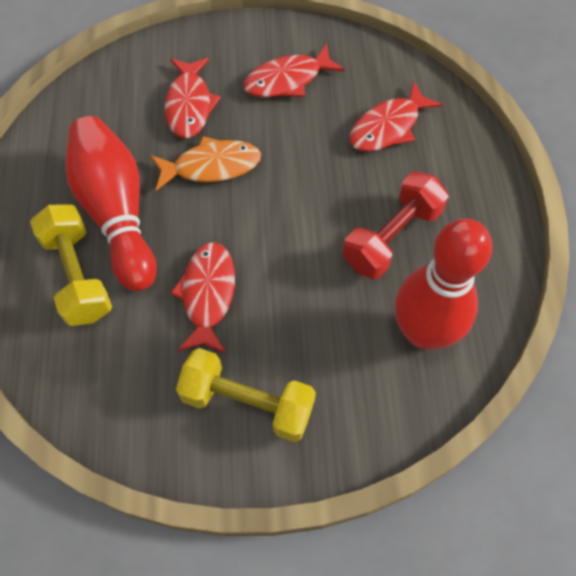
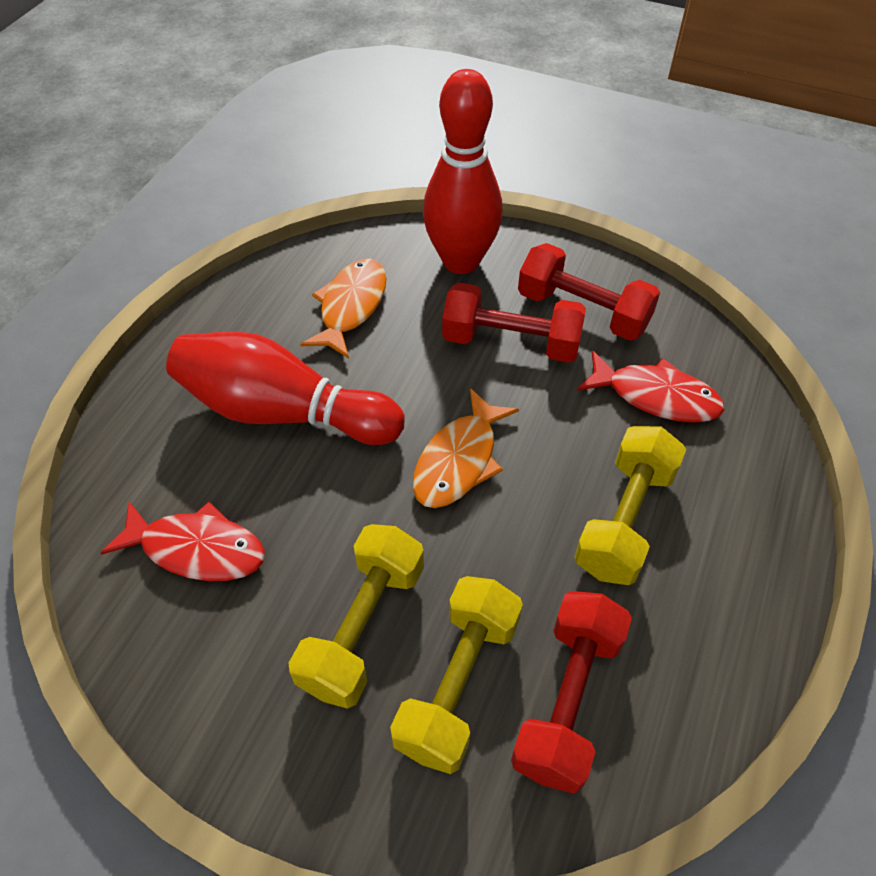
orange fish: 1 -> 2
red dumbbell: 1 -> 3
red fish: 4 -> 2
yellow dumbbell: 2 -> 3

